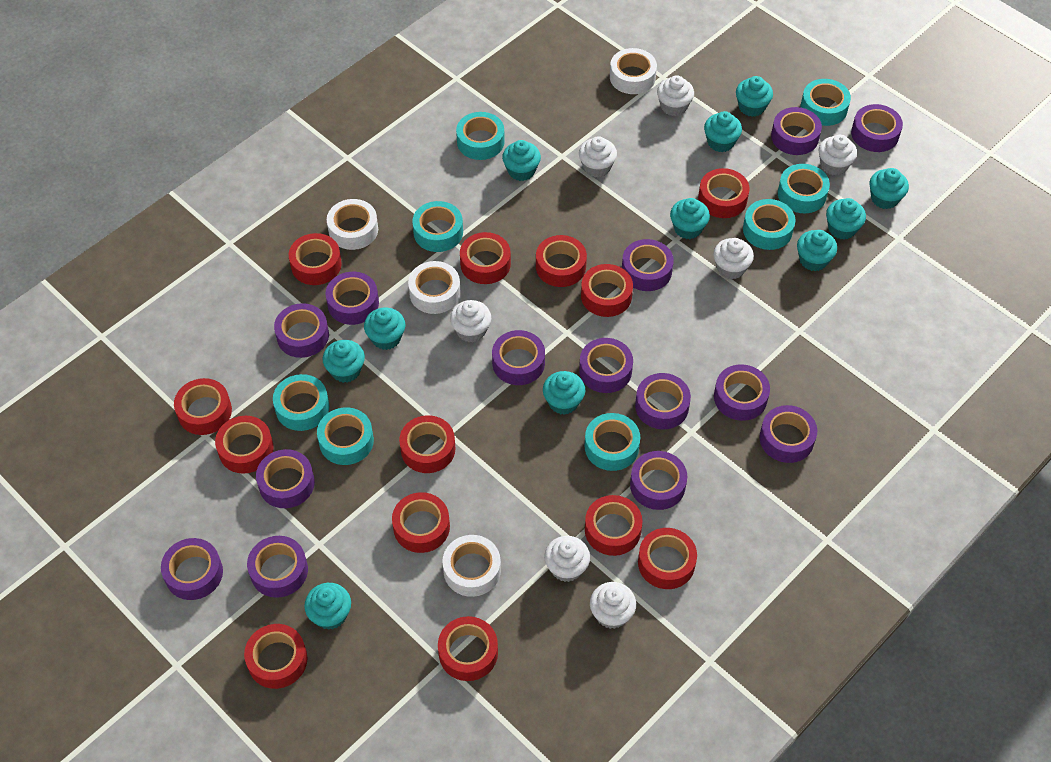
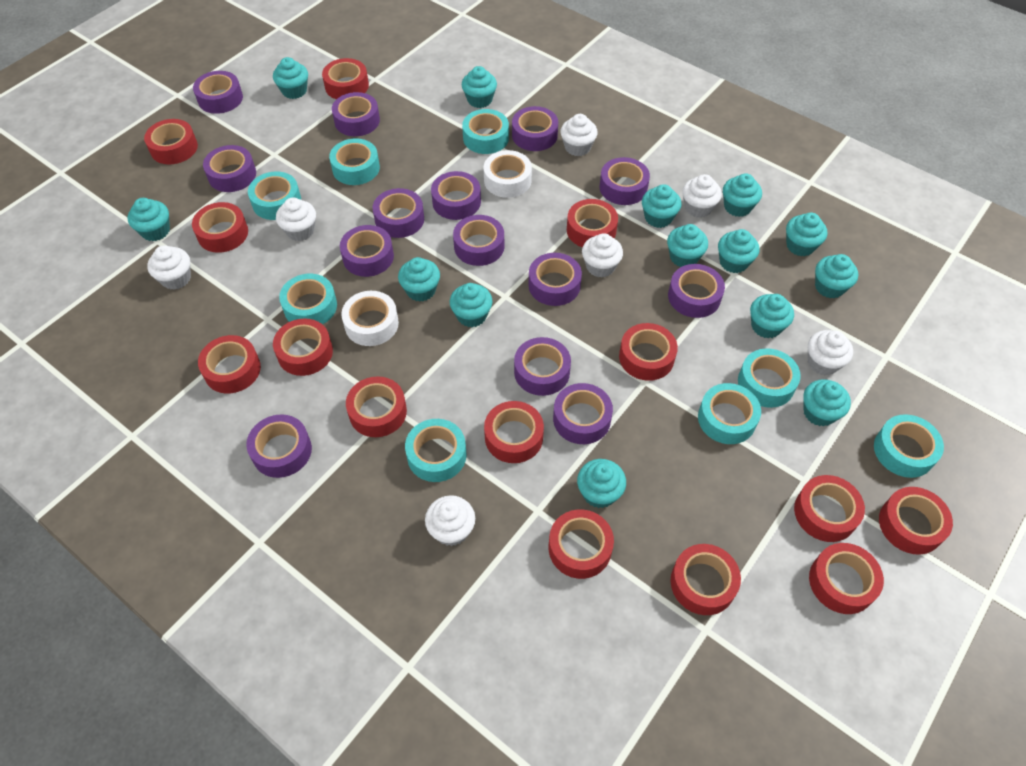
red tape: 13 -> 14
turquoise cupcake: 11 -> 14
white tape: 4 -> 2

